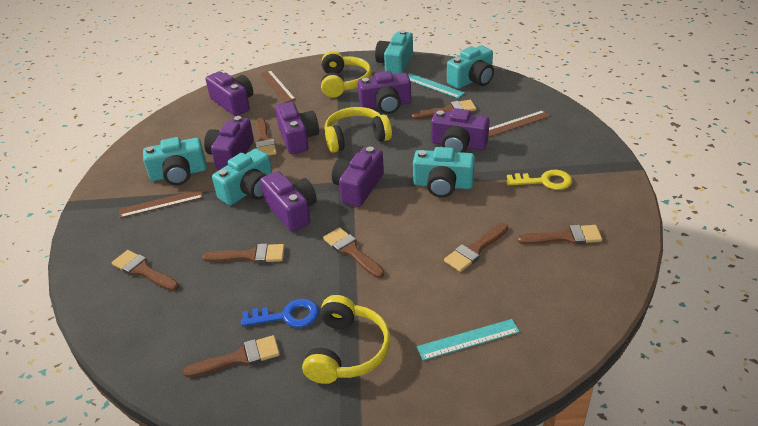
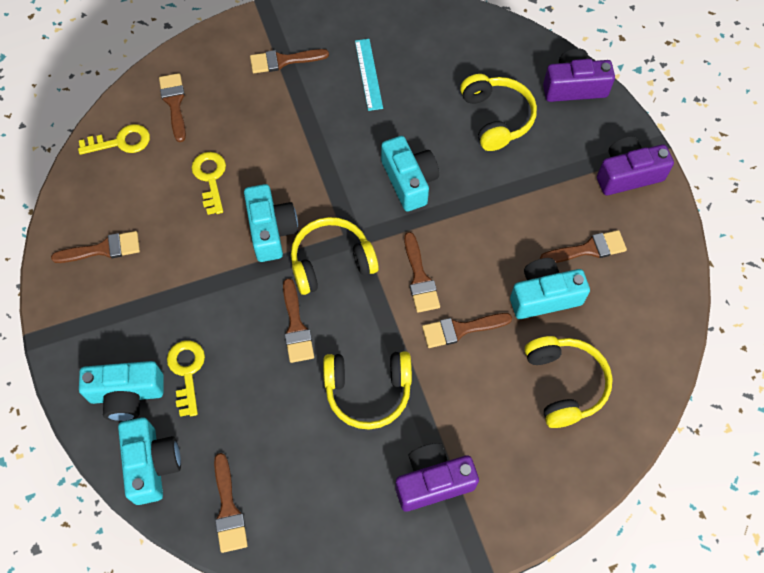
blue key: 1 -> 0
brown ruler: 3 -> 0
purple camera: 7 -> 3
turquoise ruler: 2 -> 1
yellow headphones: 3 -> 4
yellow key: 1 -> 3

